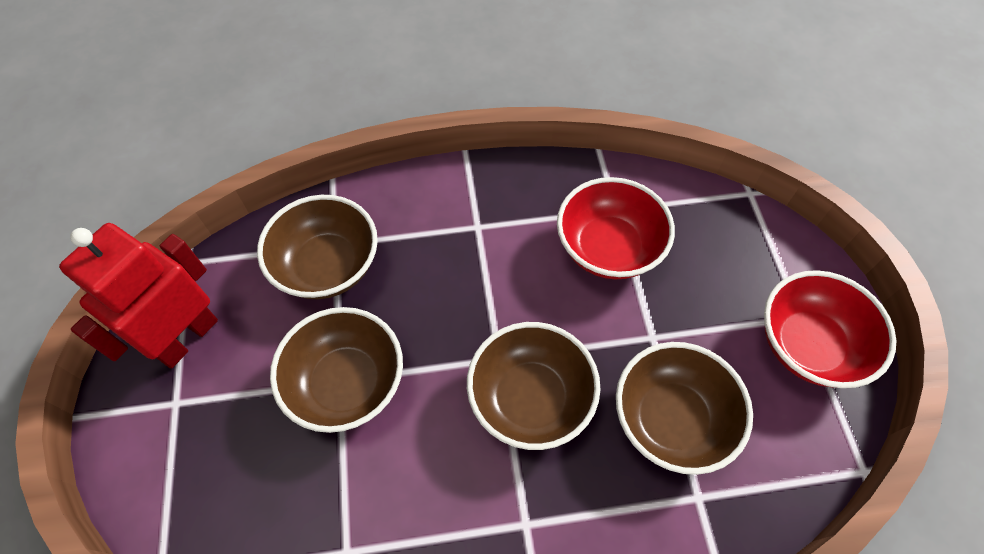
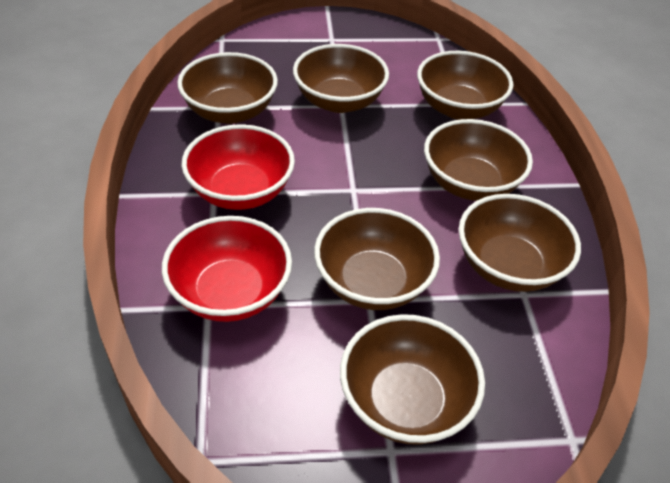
brown bowl: 4 -> 7
red robot: 1 -> 0

